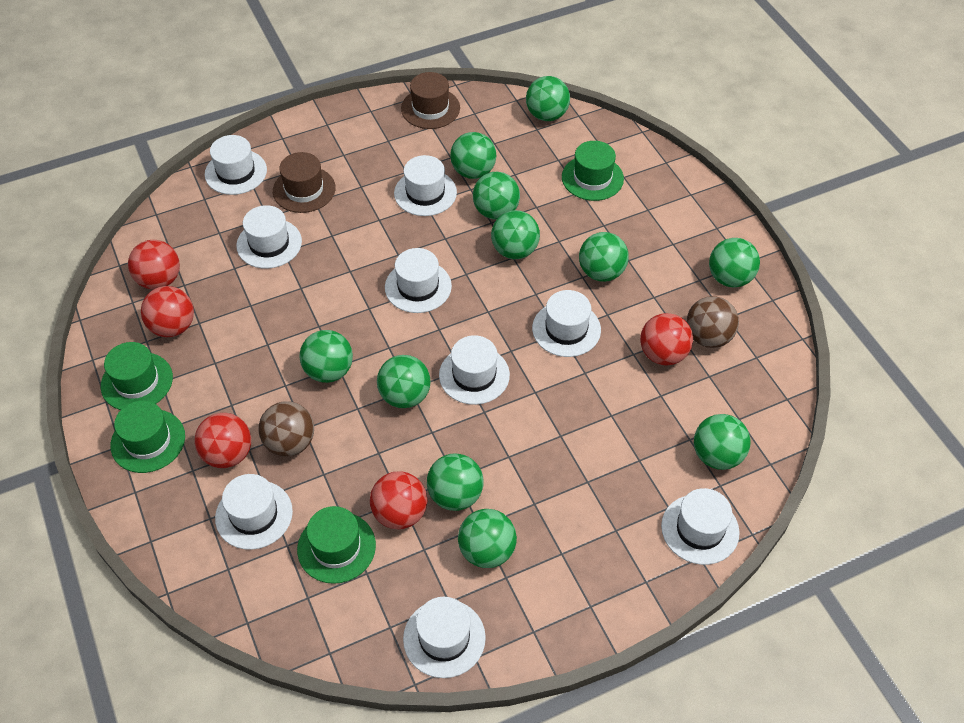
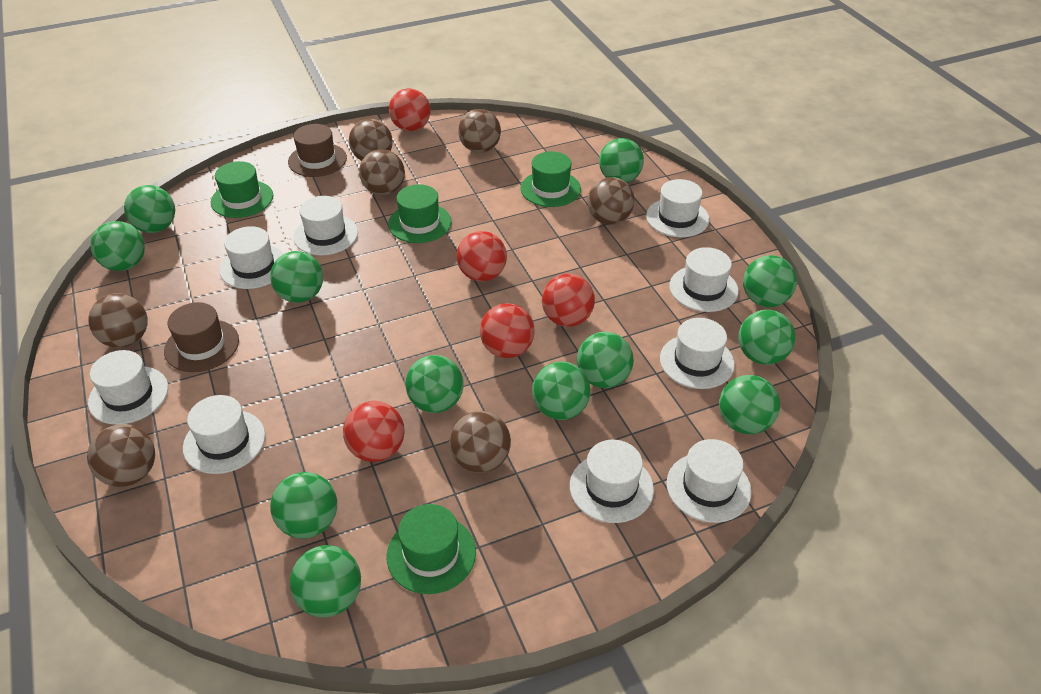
brown ball: 2 -> 7
green ball: 11 -> 12

